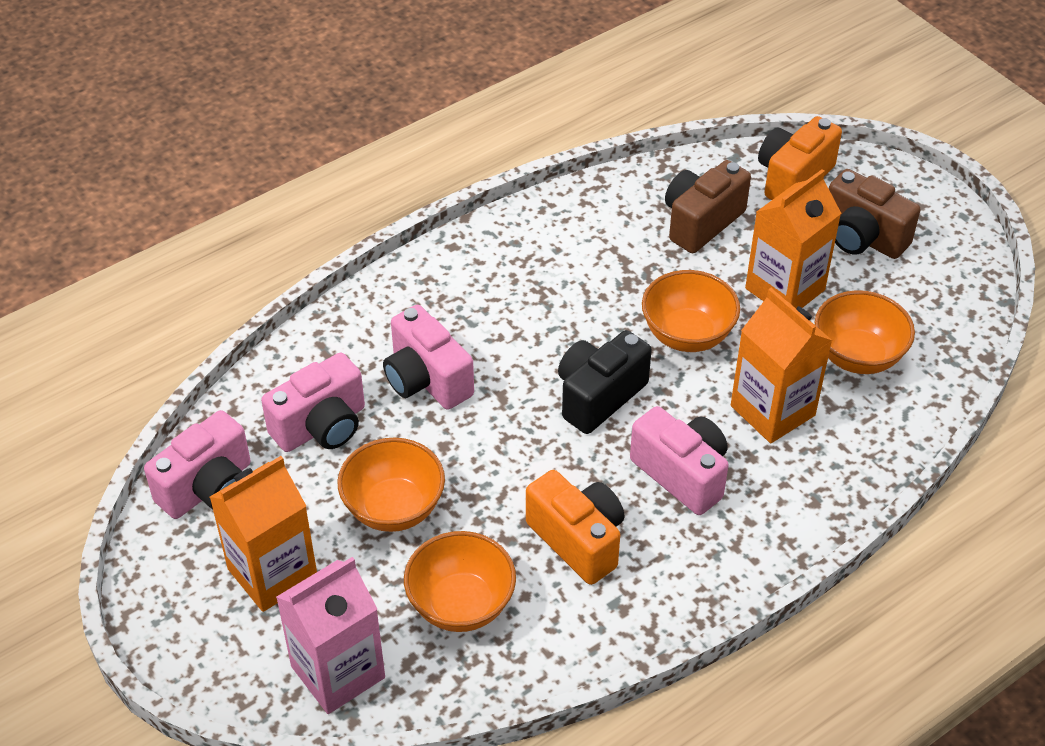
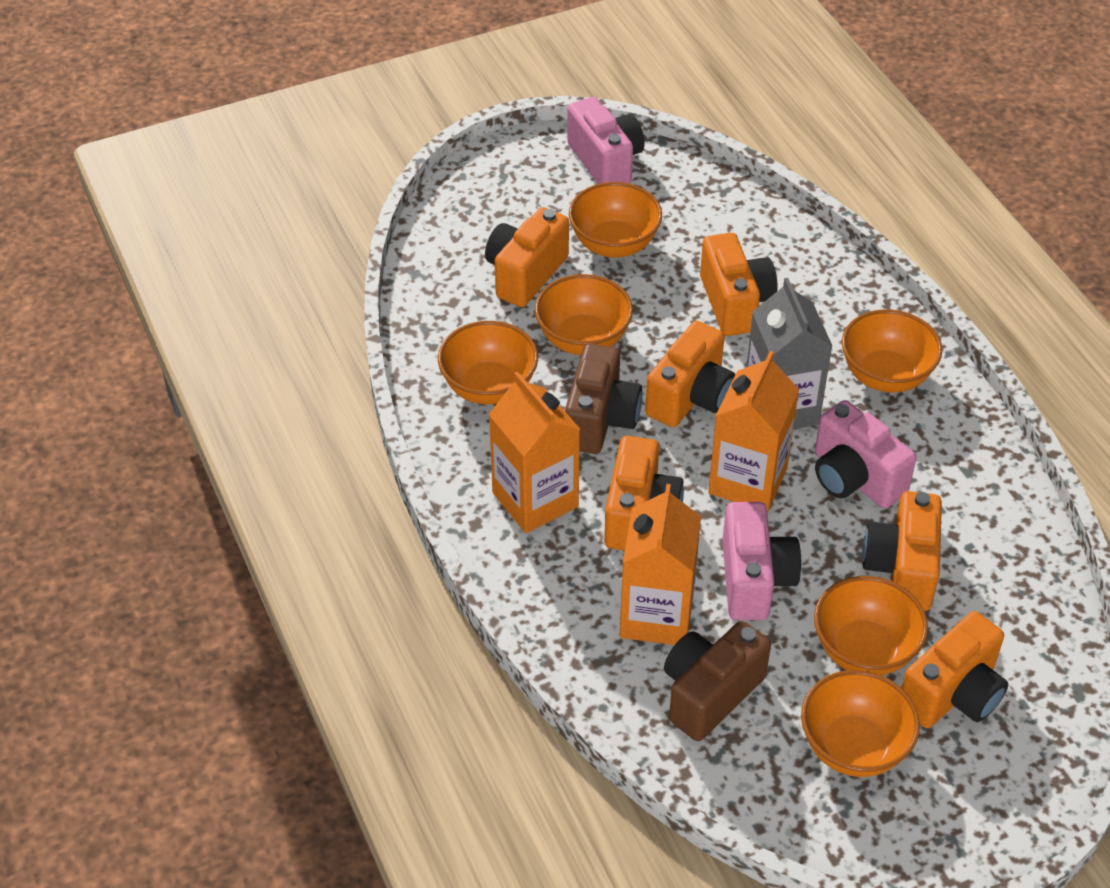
black camera: 1 -> 0
grey carton: 0 -> 1
orange bowl: 4 -> 6
orange camera: 2 -> 6
pink camera: 4 -> 3
pink carton: 1 -> 0

